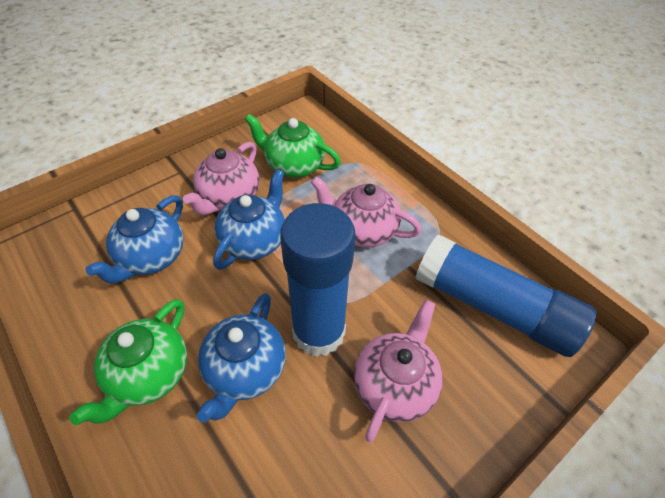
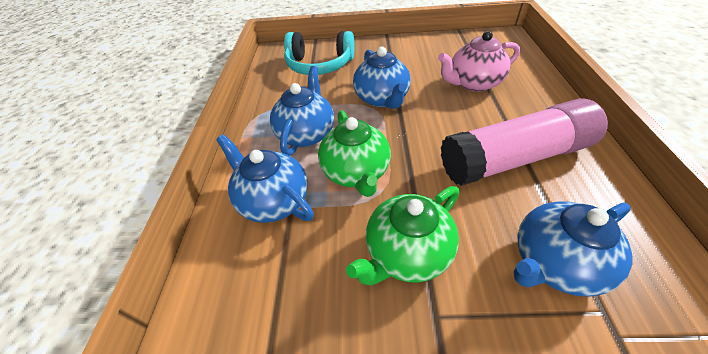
blue glue stick: 2 -> 0
blue teapot: 3 -> 4
pink glue stick: 0 -> 1
pink teapot: 3 -> 1
turquoise headphones: 0 -> 1

